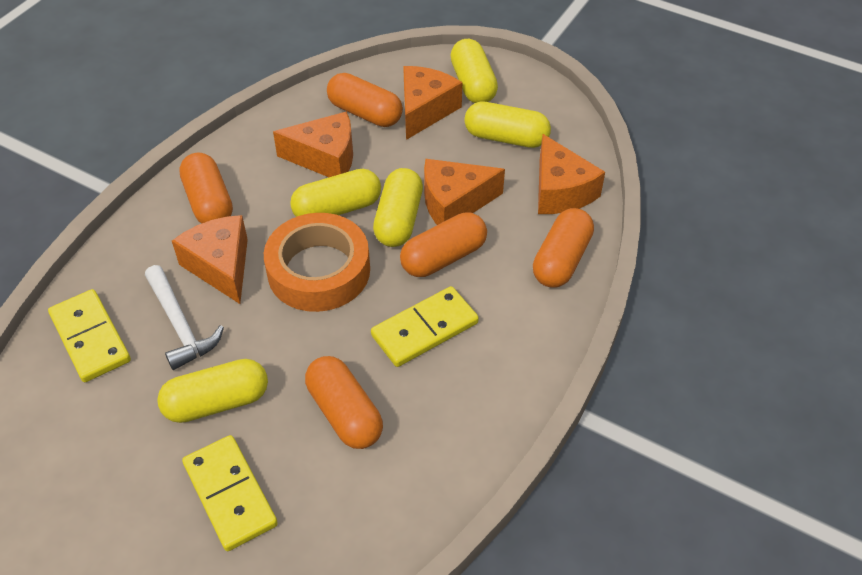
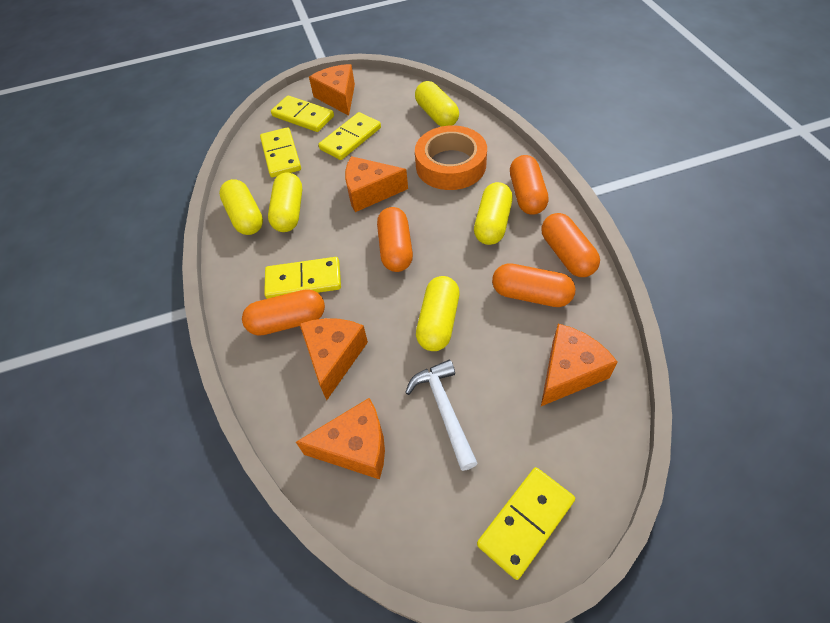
yellow domino: 3 -> 5

